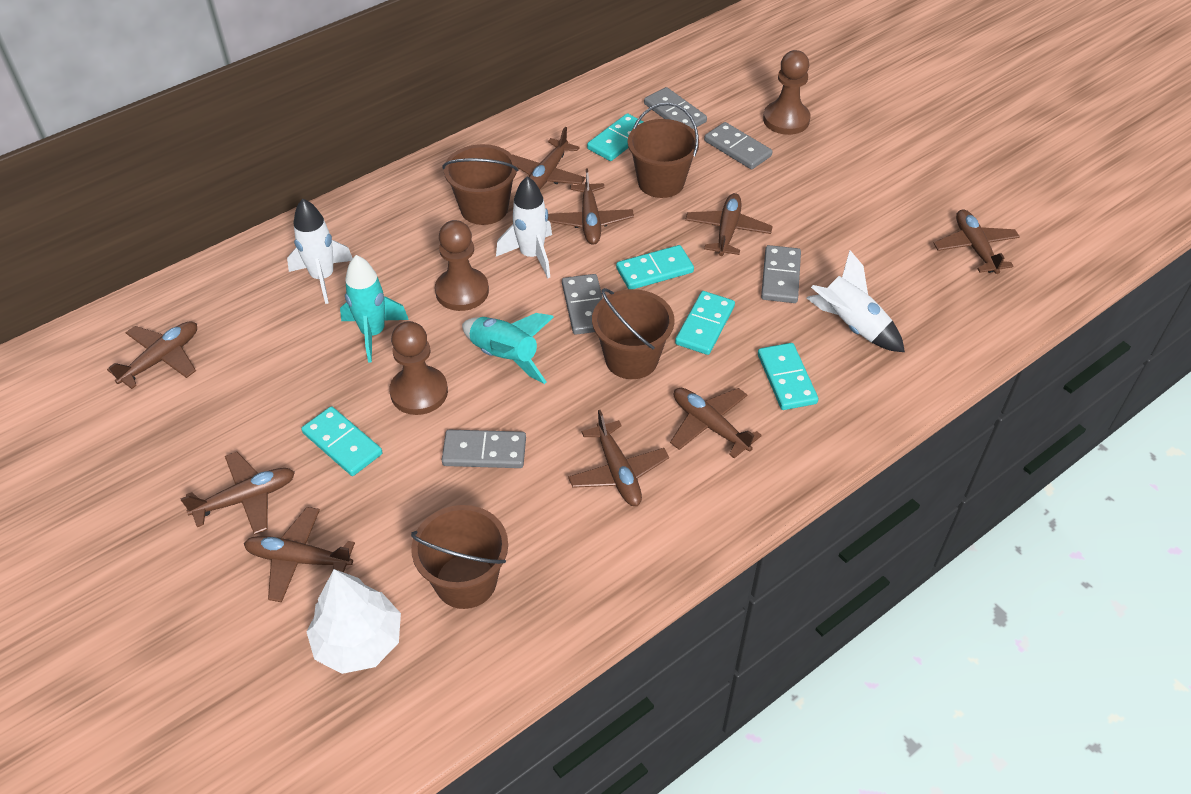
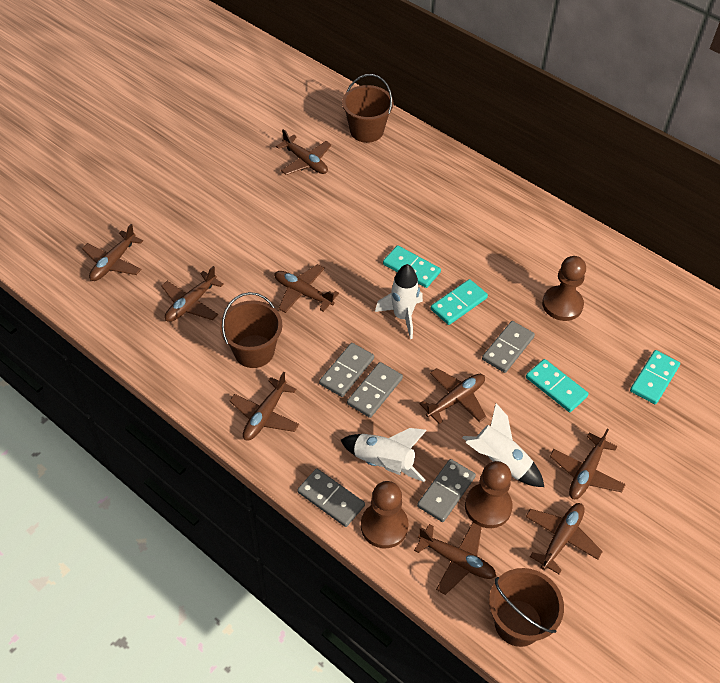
brown bucket: 4 -> 3
turquoise domino: 5 -> 4
turquoise rocket: 2 -> 0
white tree: 1 -> 0

